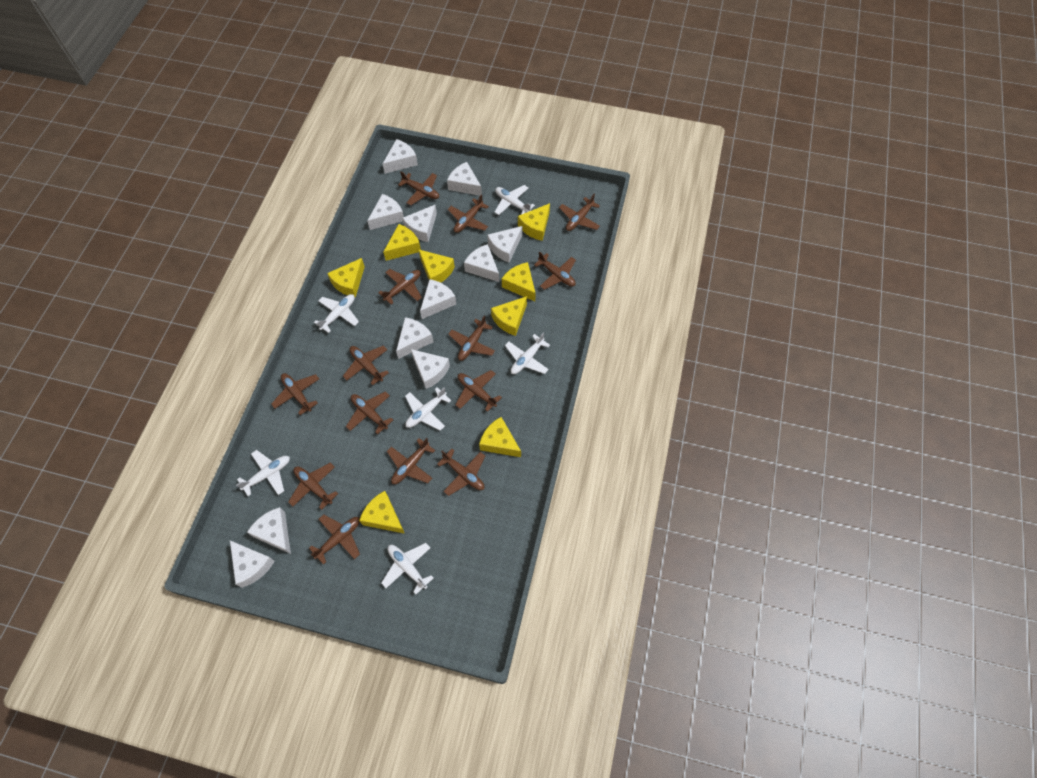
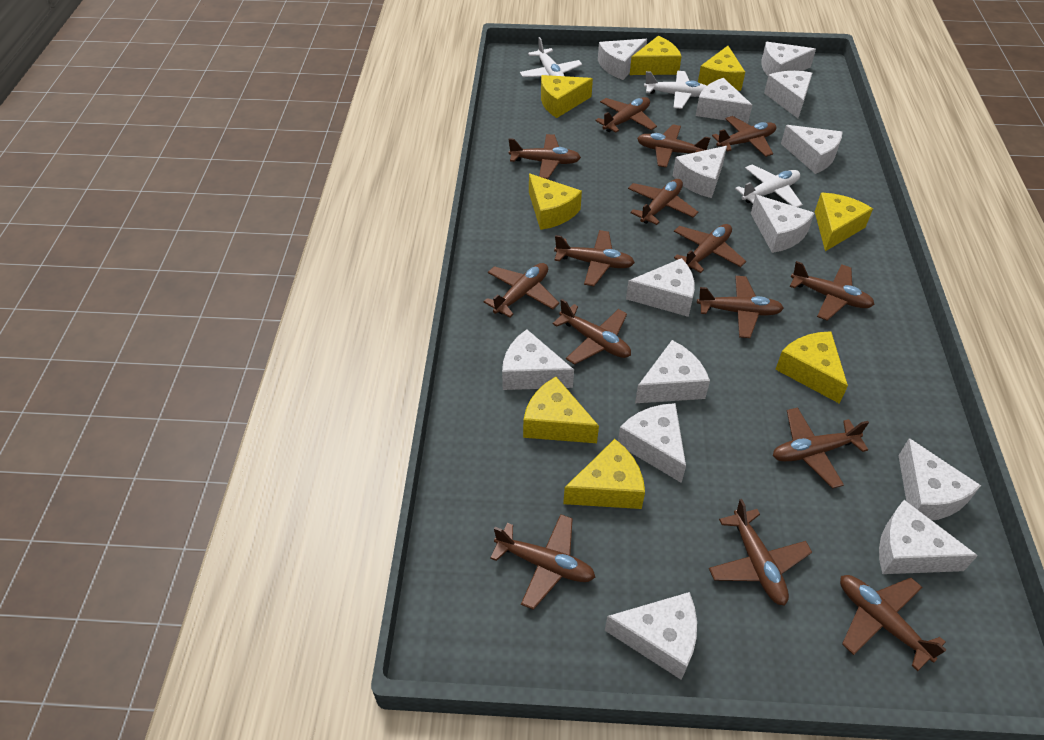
brown plane: 14 -> 15
white cheese: 11 -> 14
white plane: 6 -> 3

